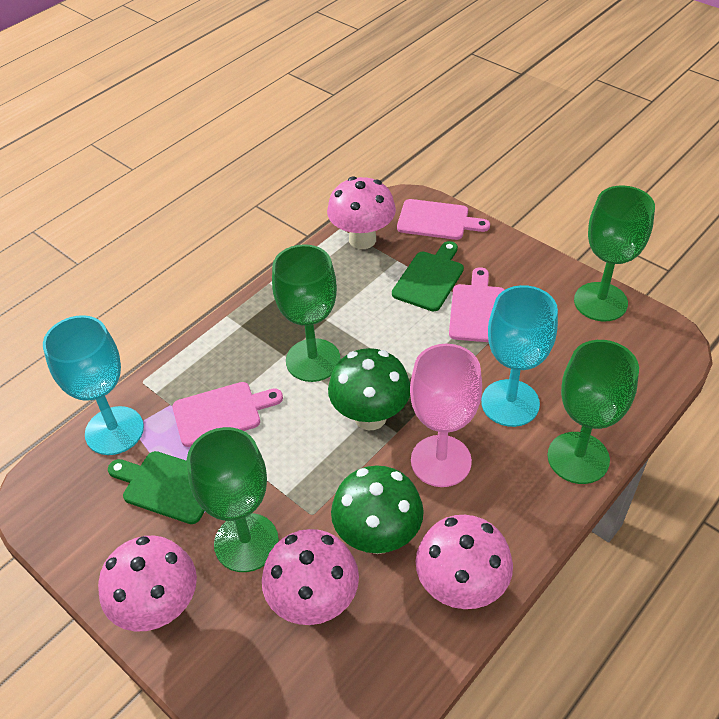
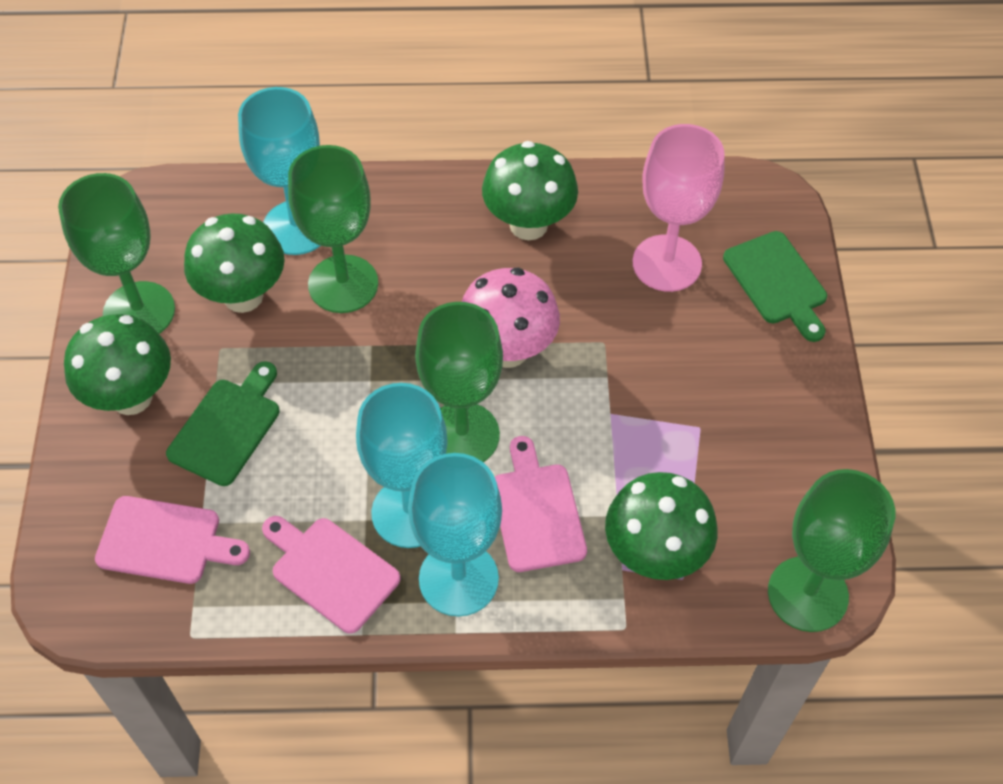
green mushroom: 2 -> 4
pink mushroom: 4 -> 1
turquoise goblet: 2 -> 3

